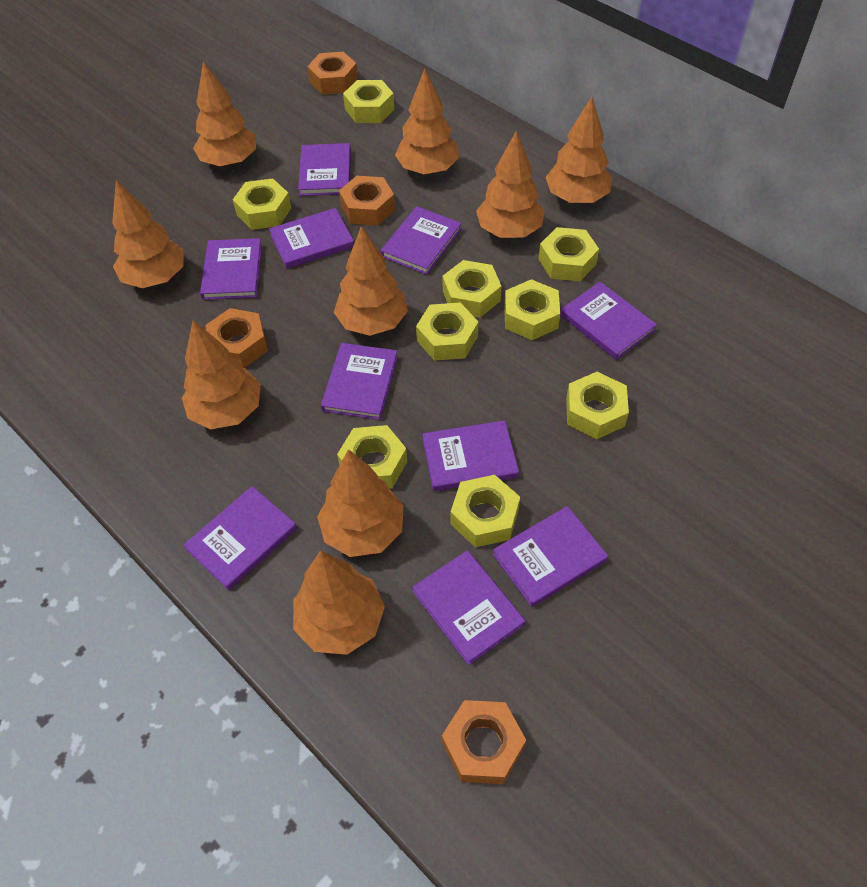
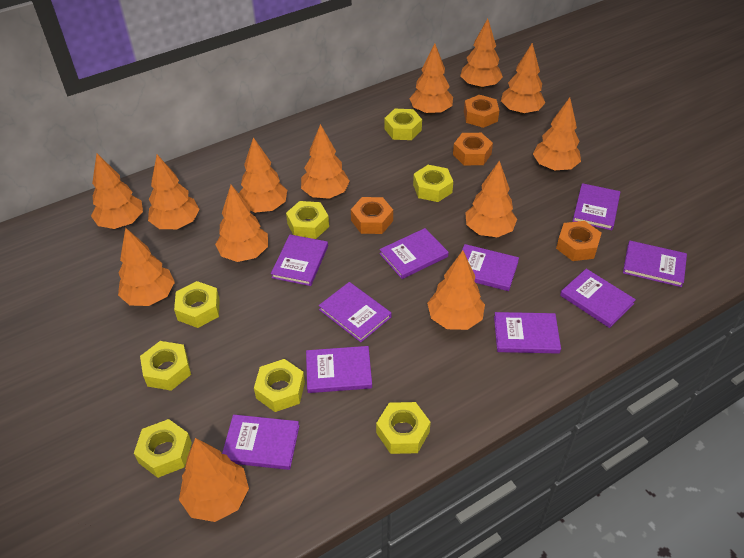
orange tree: 9 -> 13
yellow nut: 9 -> 8

